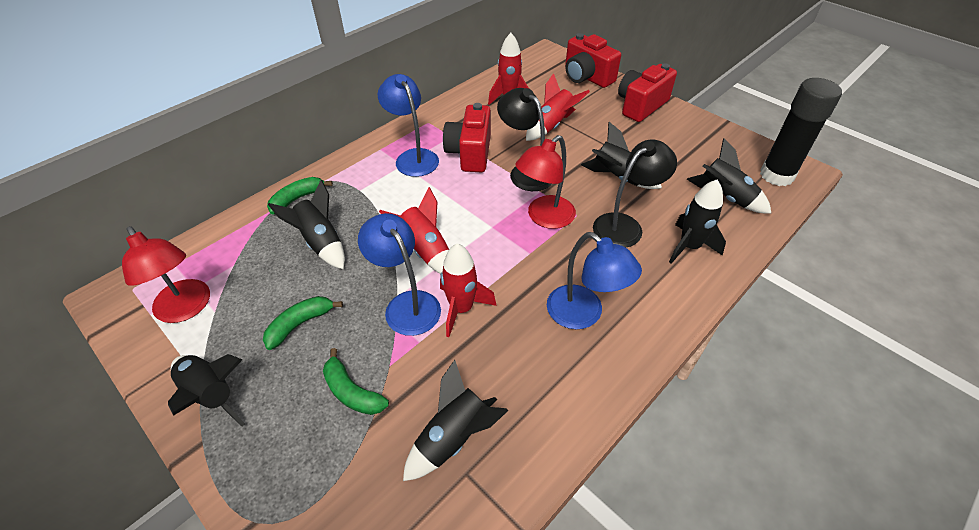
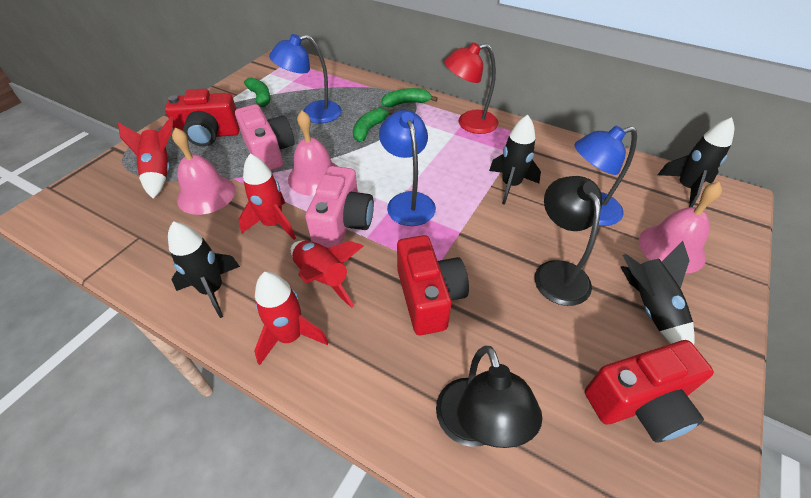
black glue stick: 1 -> 0
black rocket: 6 -> 4
pink bell: 0 -> 3
pink camera: 0 -> 2
red lamp: 2 -> 1

